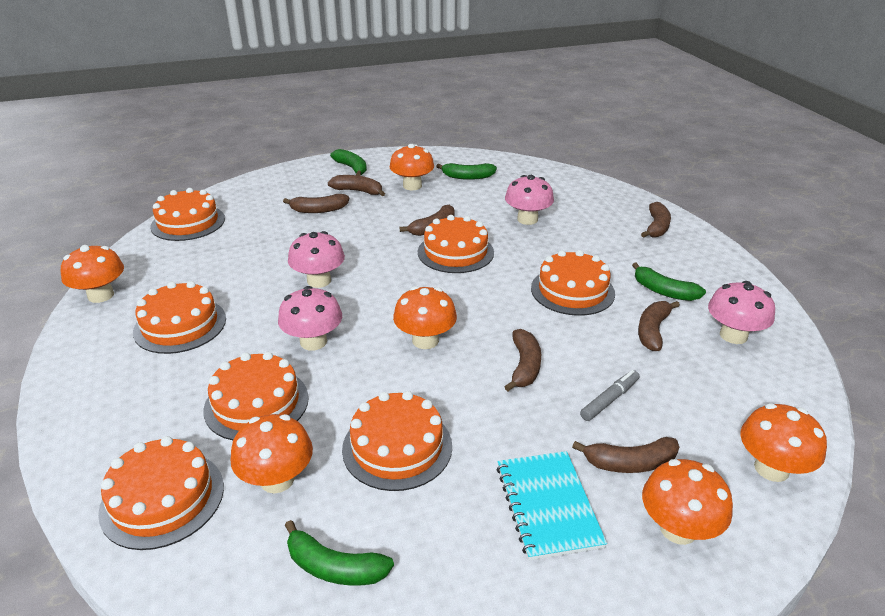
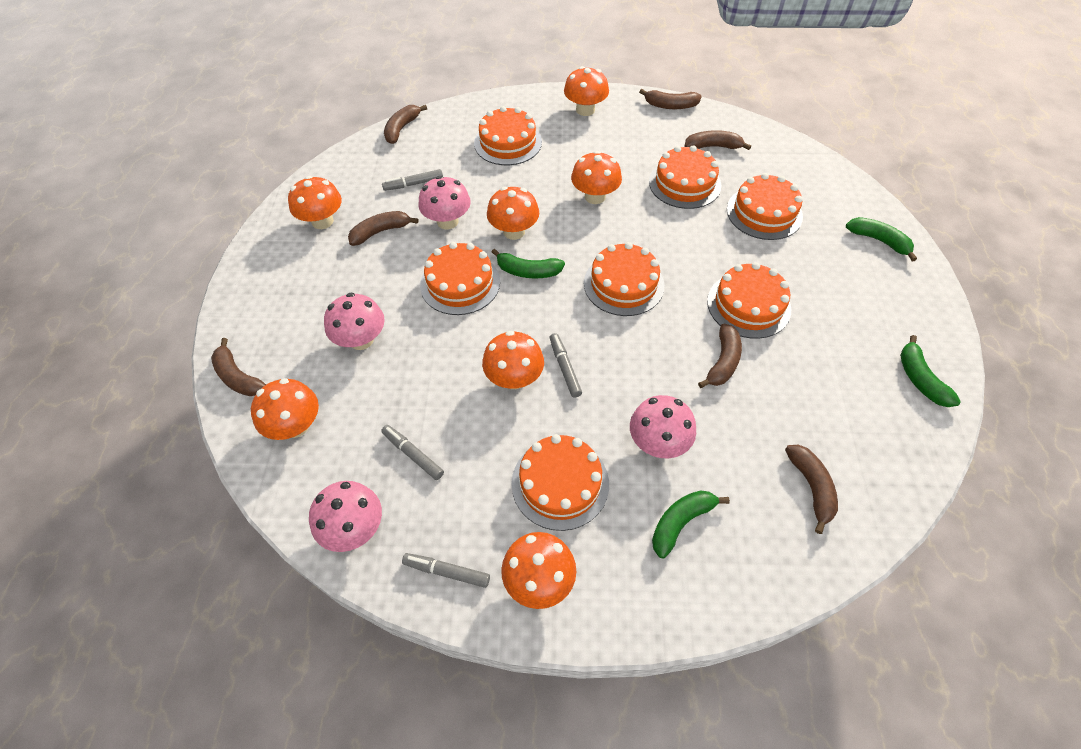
grey marker: 1 -> 4
orange mushroom: 6 -> 7
turquoise notebook: 1 -> 0

